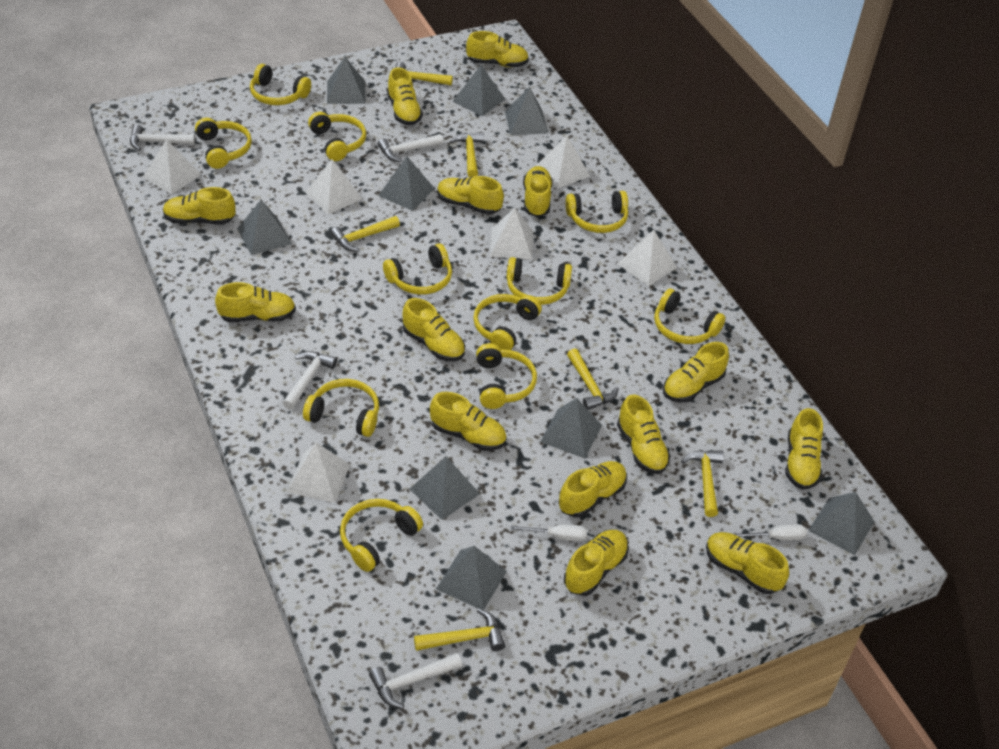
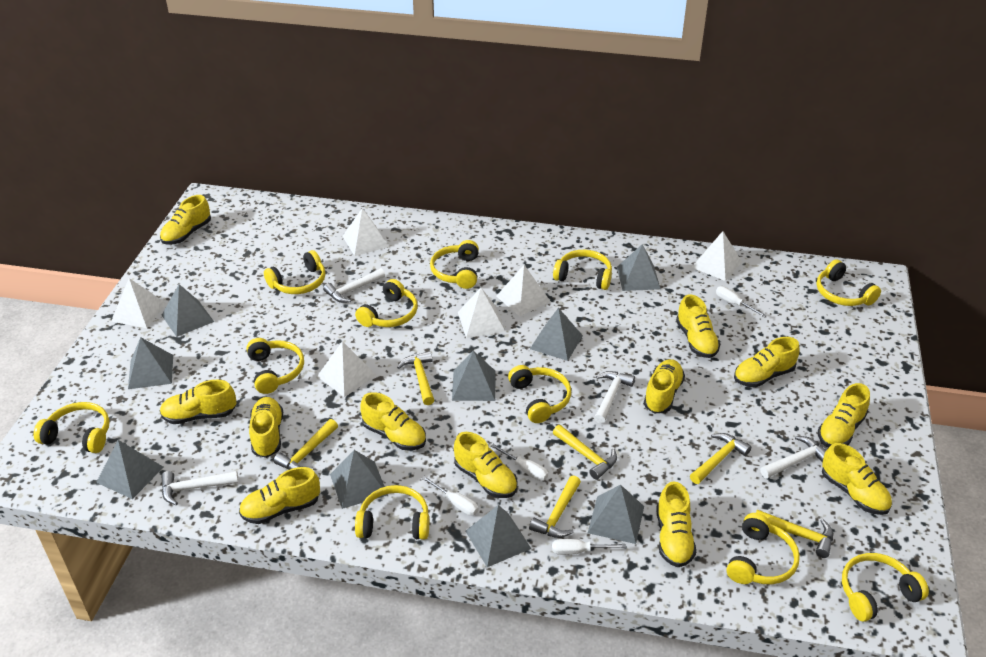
white screwdriver: 2 -> 4
yellow shoe: 14 -> 12

